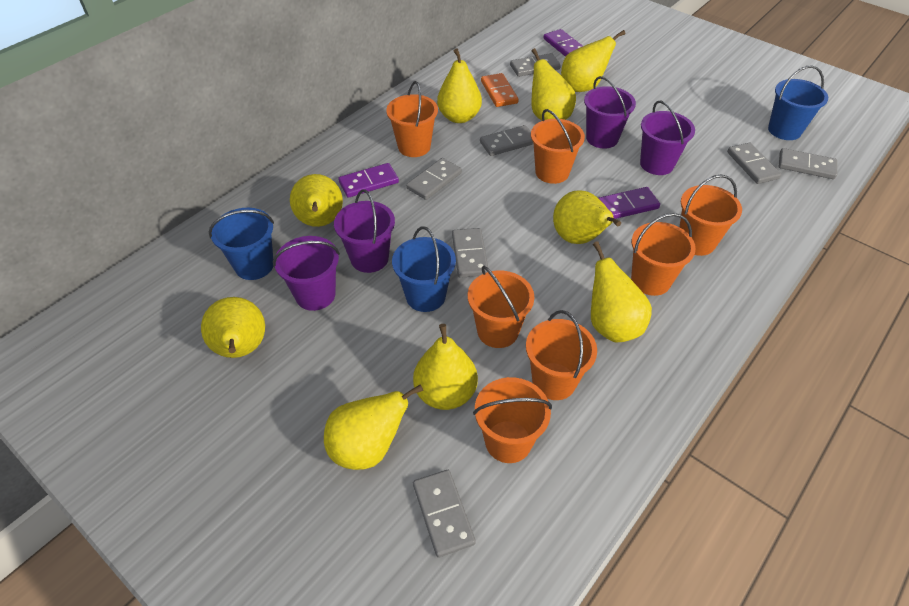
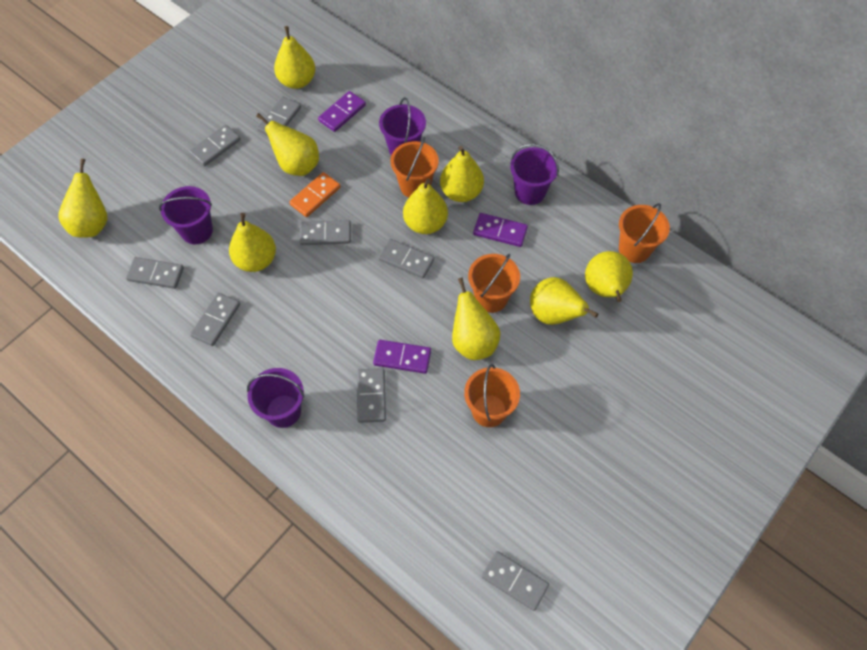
blue bucket: 3 -> 0
grey domino: 7 -> 8
orange bucket: 7 -> 4

